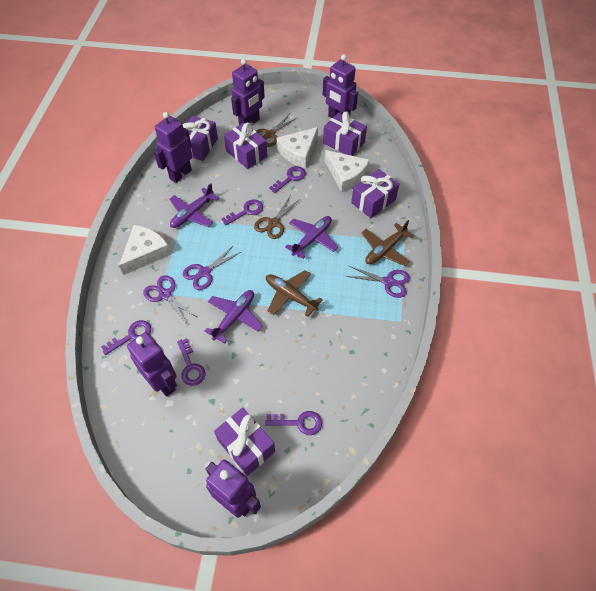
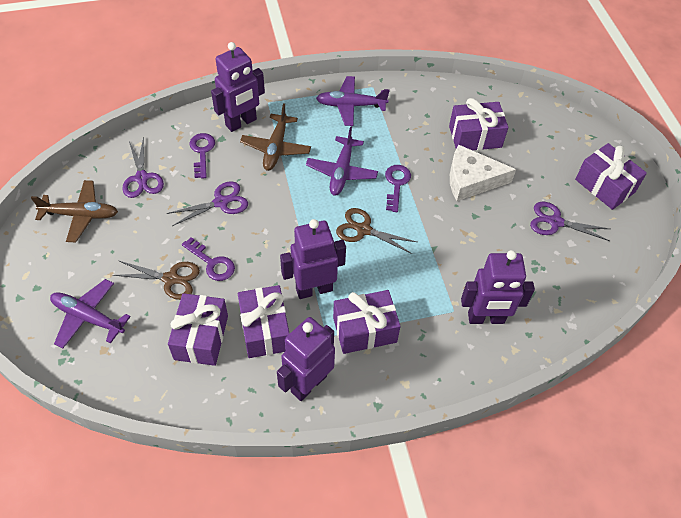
purple key: 5 -> 3
purple robot: 5 -> 4
white cheese: 3 -> 1

